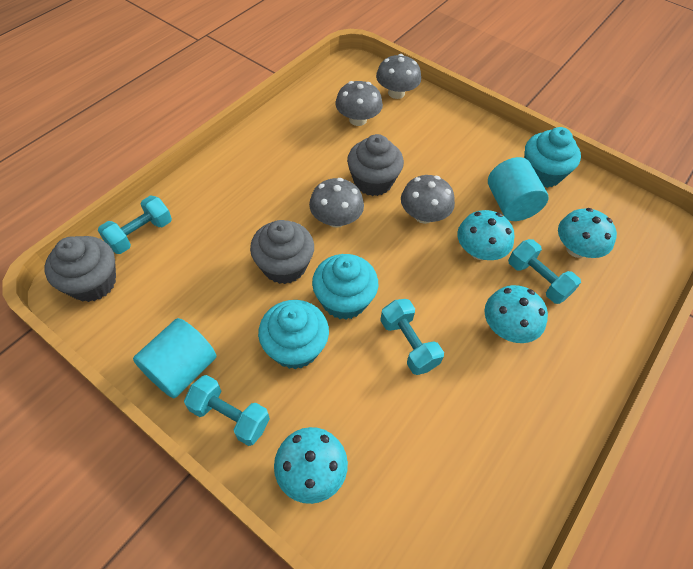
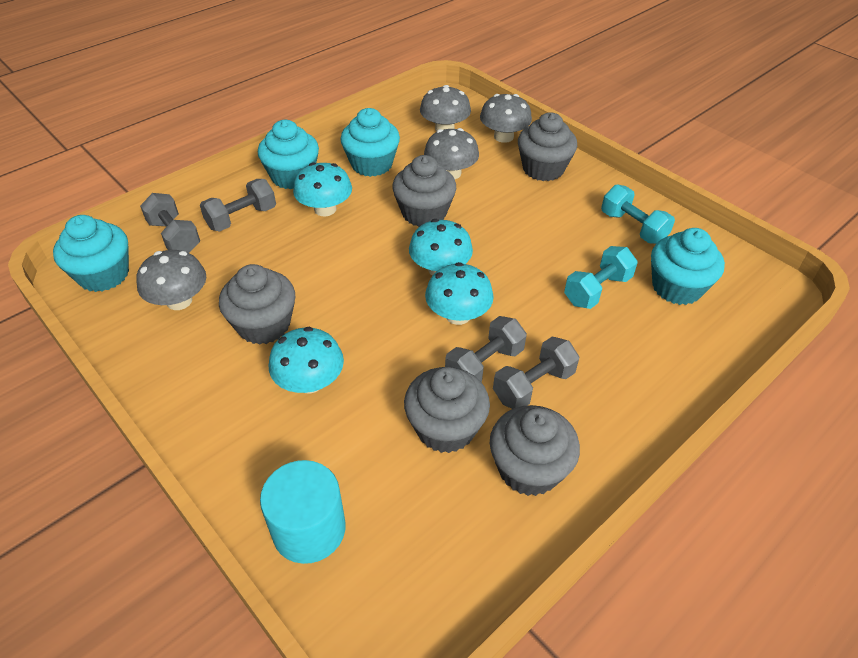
grey cupcake: 3 -> 5
grey dumbbell: 0 -> 4
turquoise cupcake: 3 -> 4
turquoise cylinder: 2 -> 1
turquoise dumbbell: 4 -> 2

